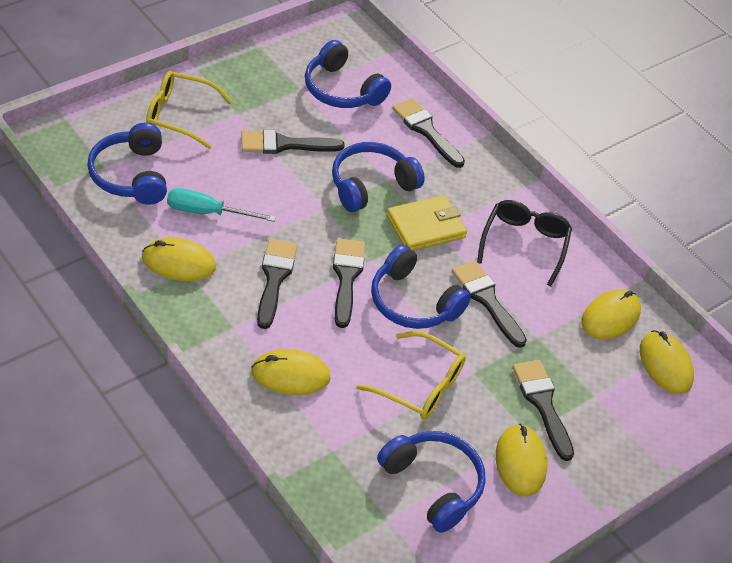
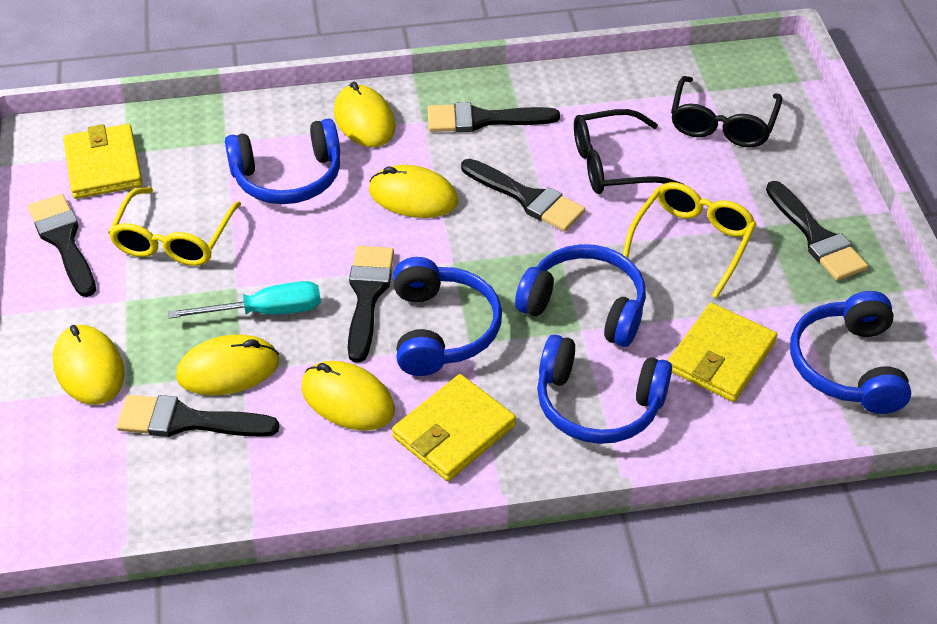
black glasses: 1 -> 2
yellow wallet: 1 -> 3

